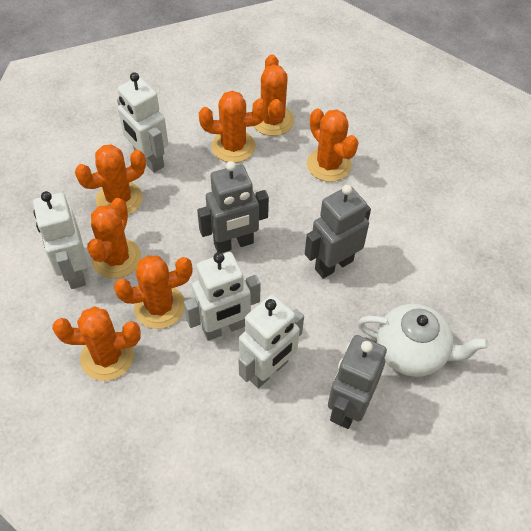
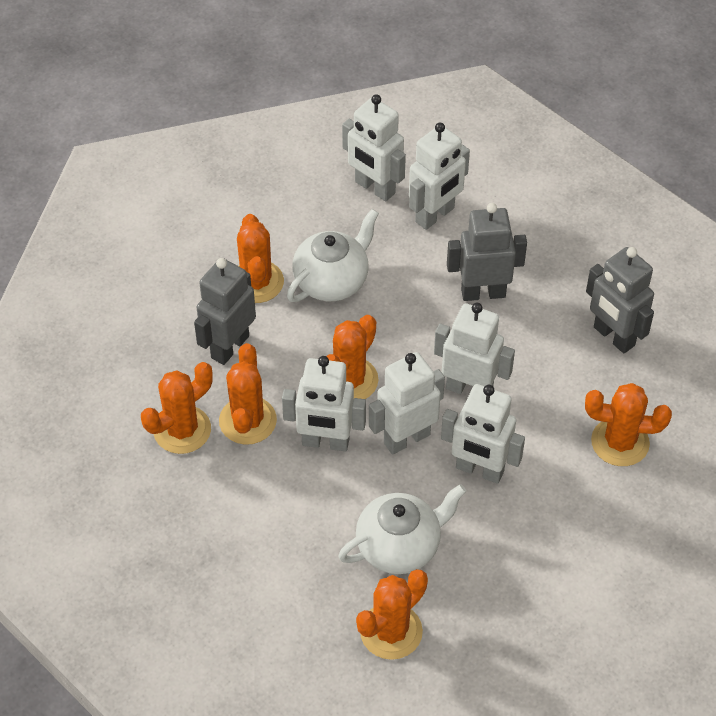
orange cactus: 7 -> 6
white robot: 4 -> 6
white teapot: 1 -> 2

